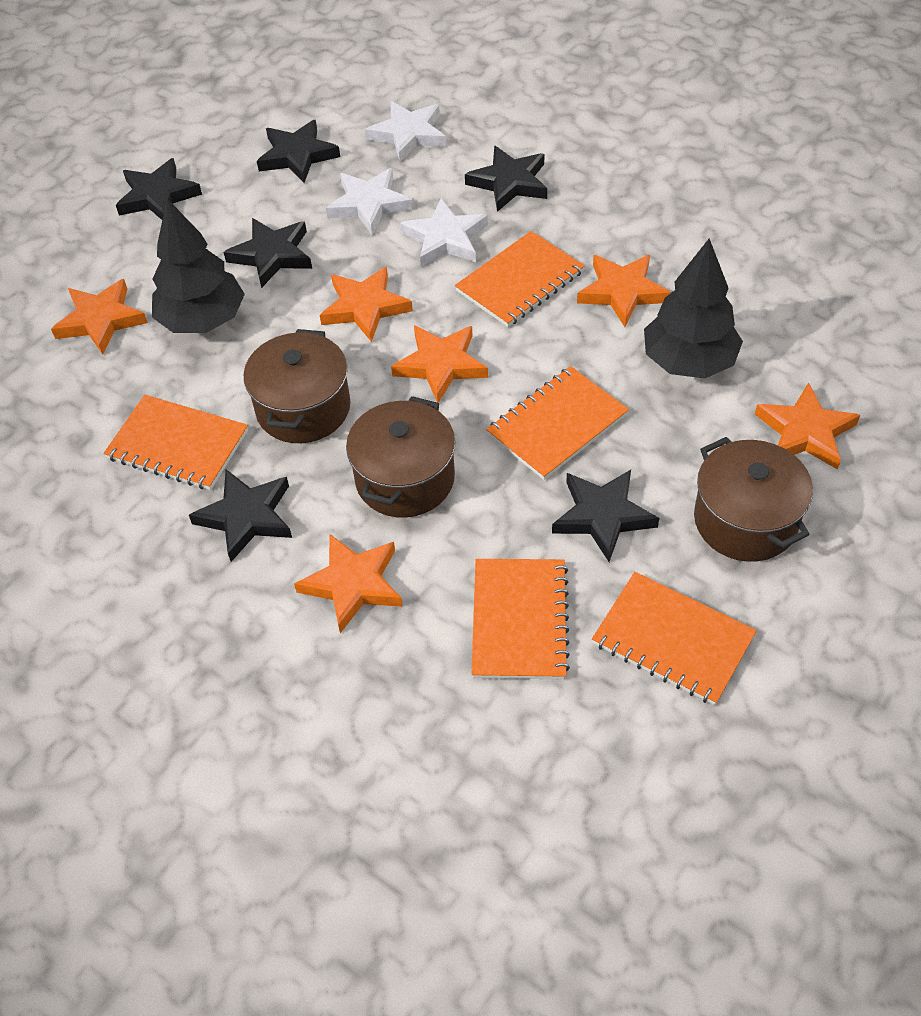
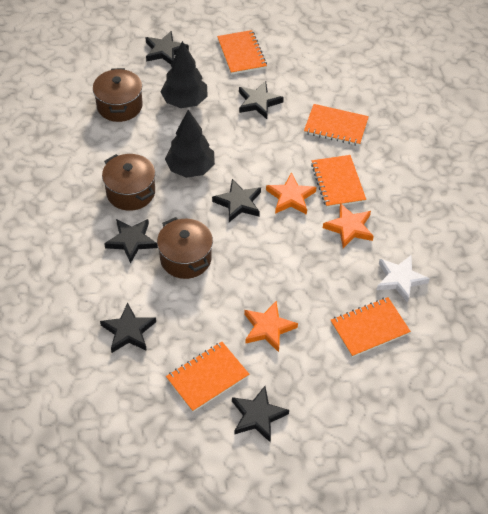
orange star: 6 -> 3
white star: 3 -> 1

